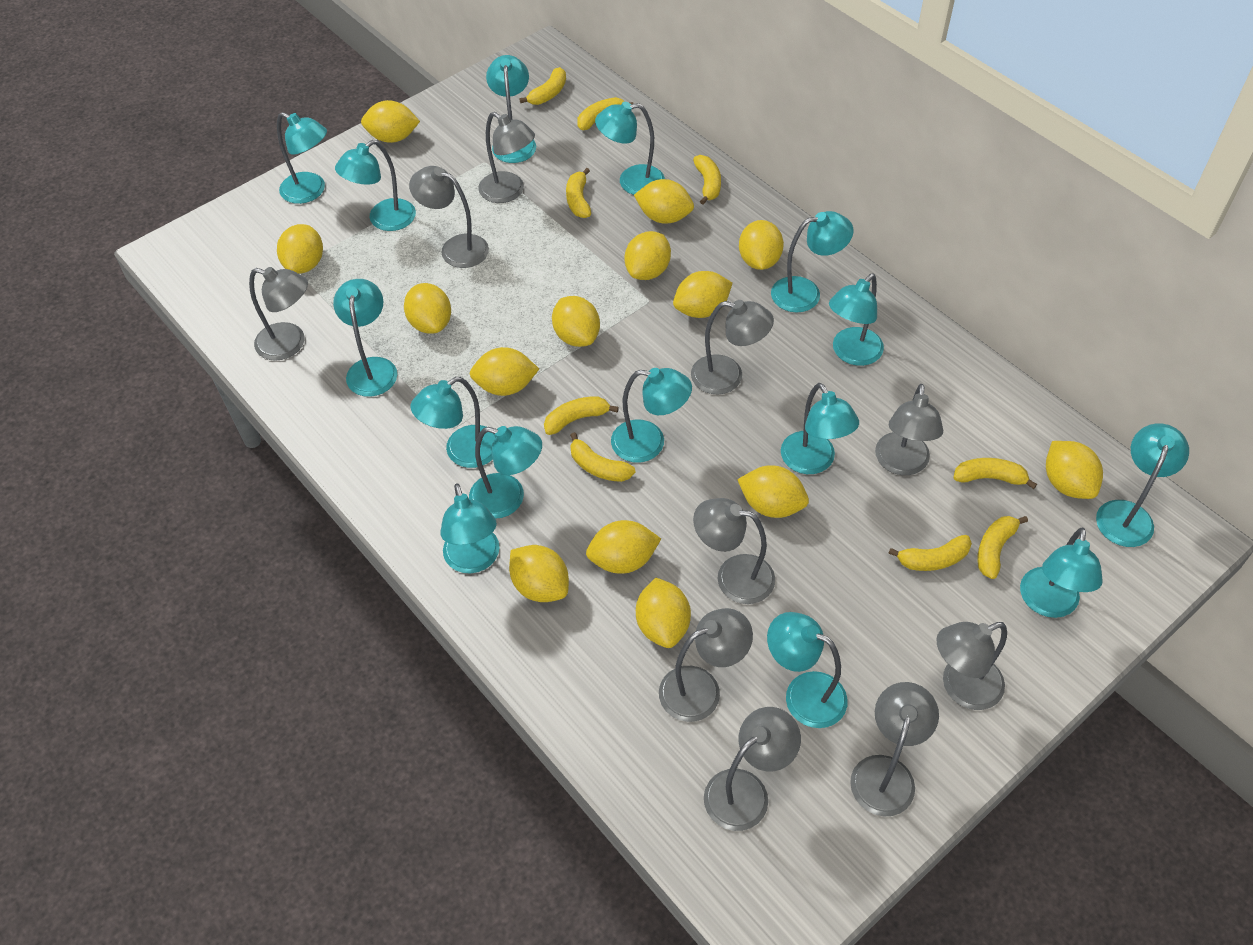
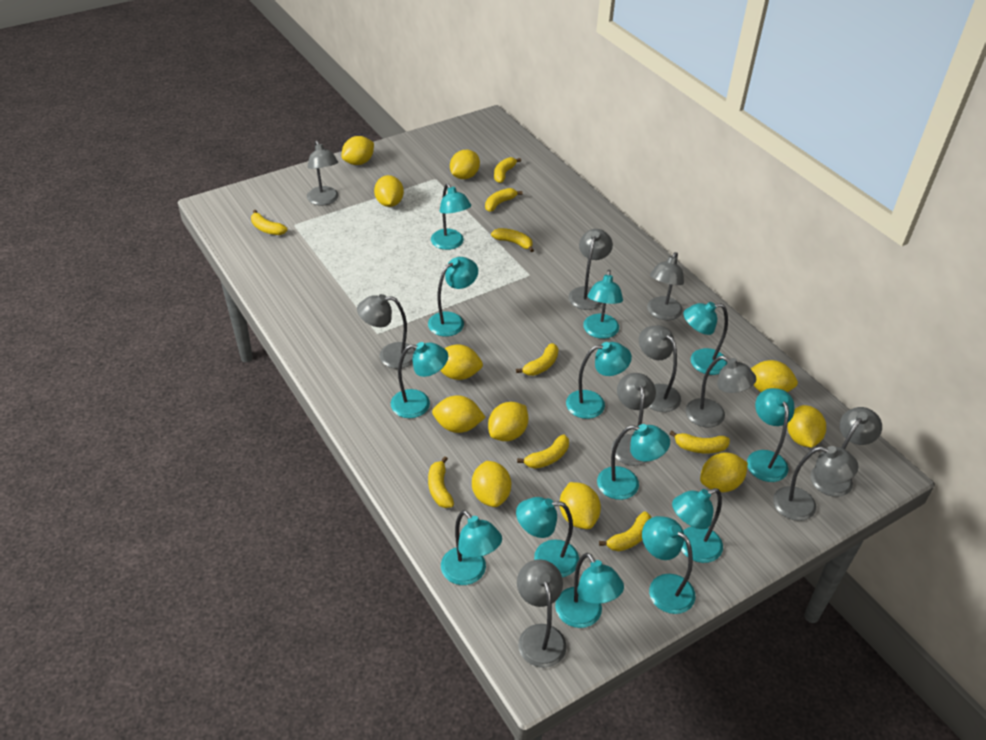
turquoise lamp: 15 -> 13
yellow lemon: 14 -> 11

